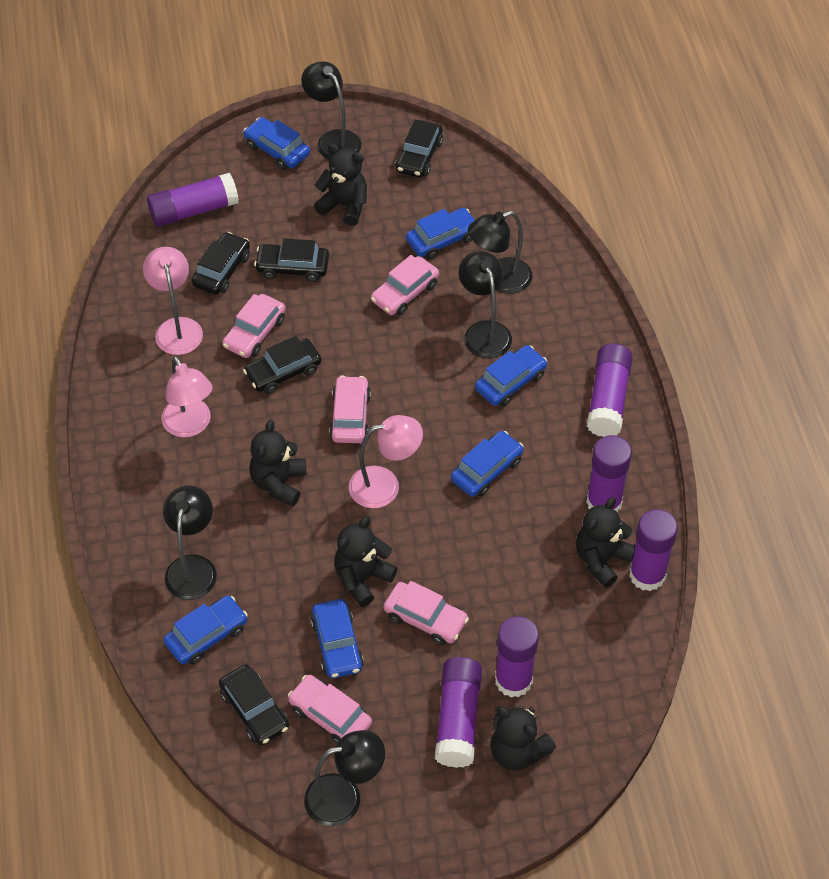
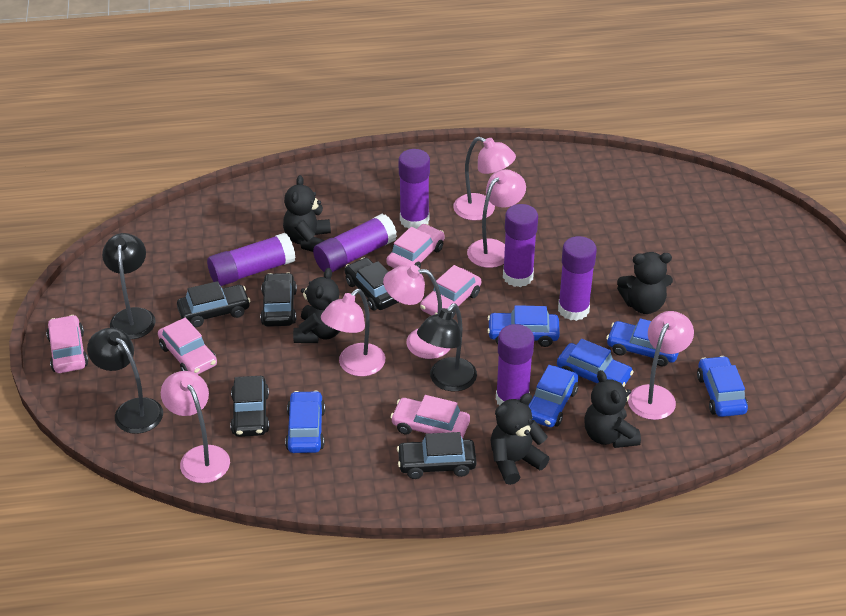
black lamp: 5 -> 3
pink lamp: 3 -> 6

